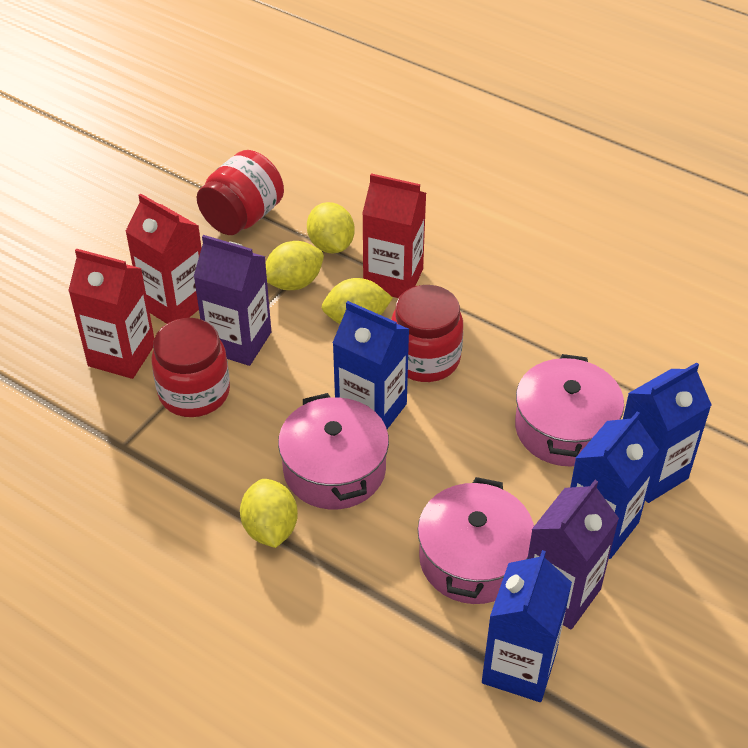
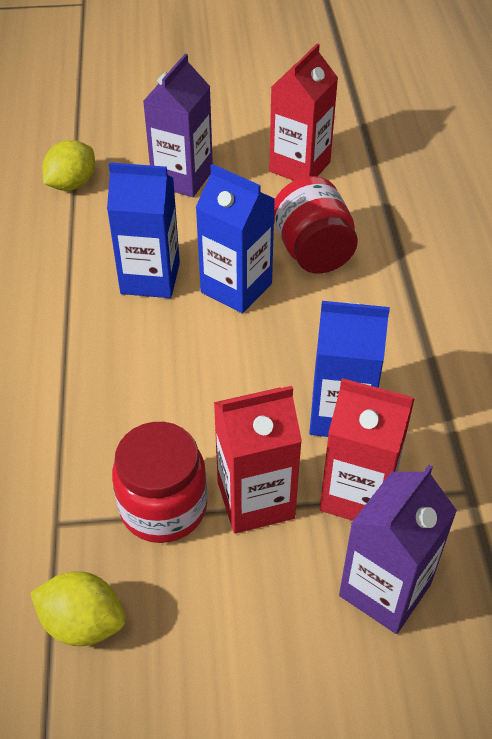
blue carton: 4 -> 3
pink pot: 3 -> 0
red jar: 3 -> 2
yellow lemon: 4 -> 2

